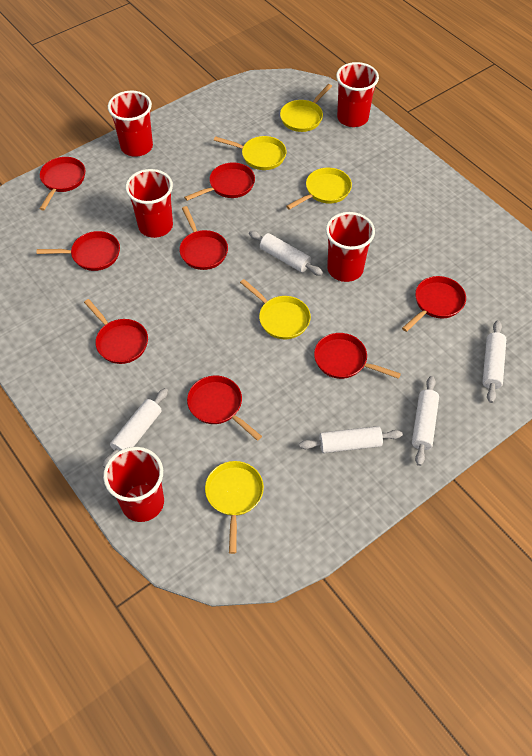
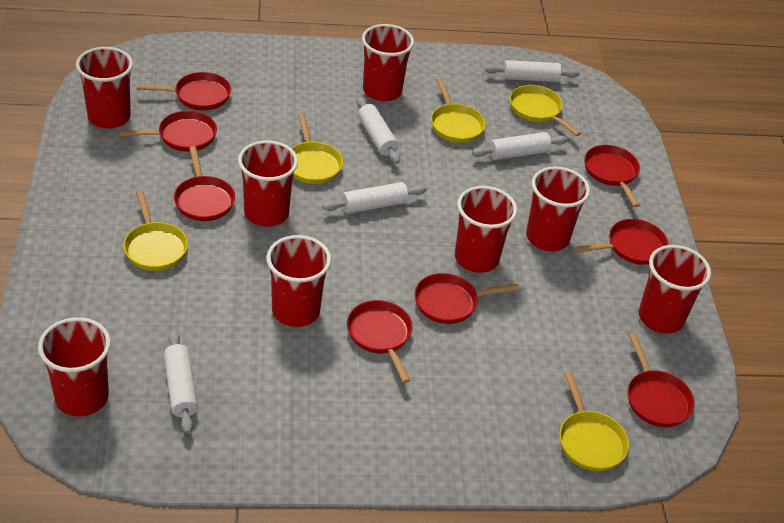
red cup: 5 -> 8

